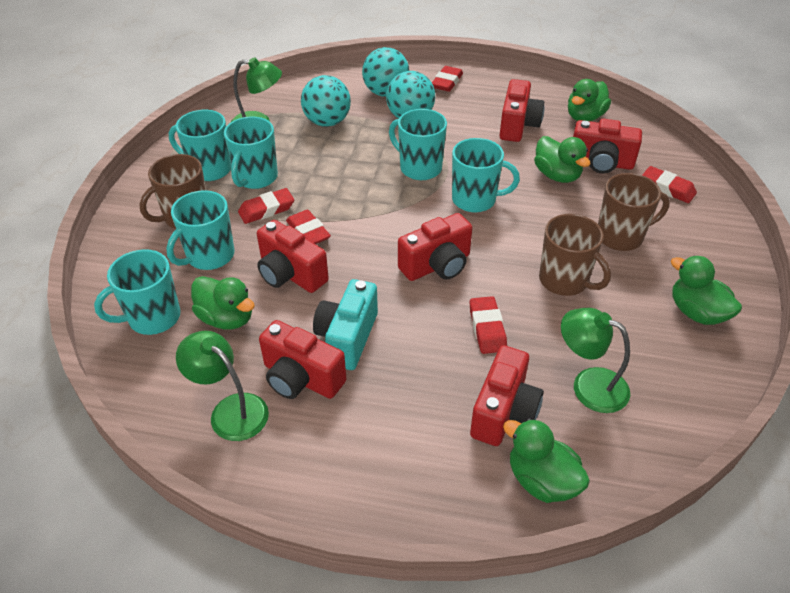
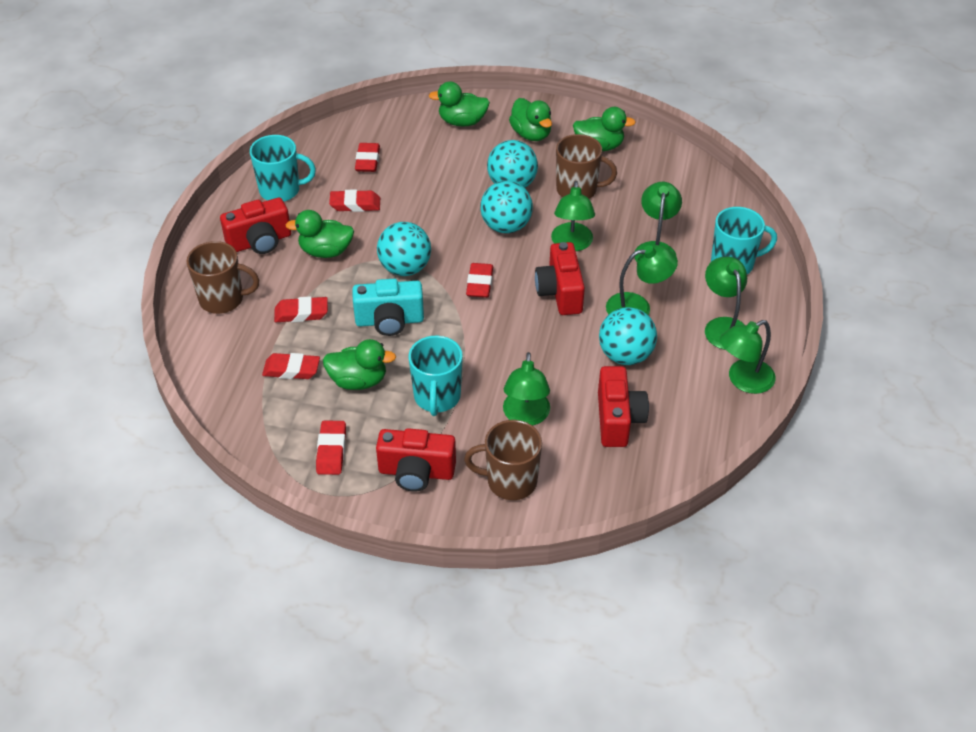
green lamp: 3 -> 6
red camera: 6 -> 4
red eraser: 5 -> 6
turquoise ball: 3 -> 4
turquoise mug: 6 -> 3

